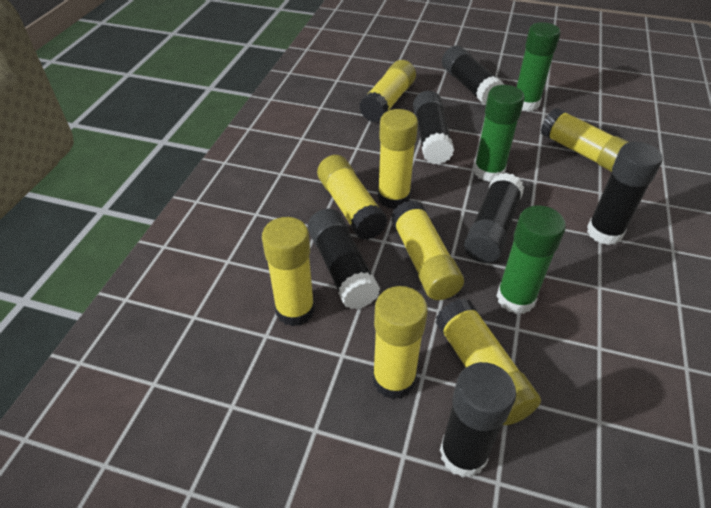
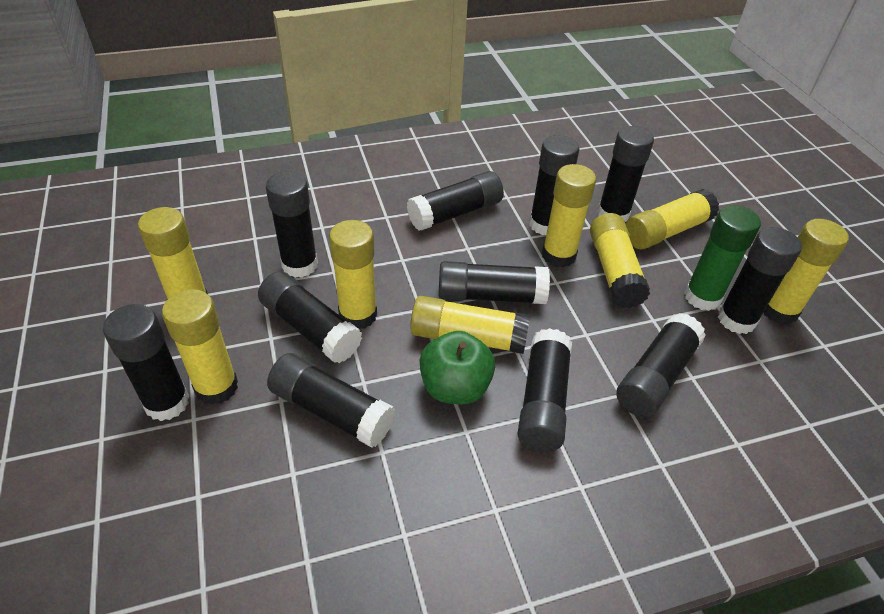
black glue stick: 6 -> 11
green apple: 0 -> 1
green glue stick: 3 -> 1

